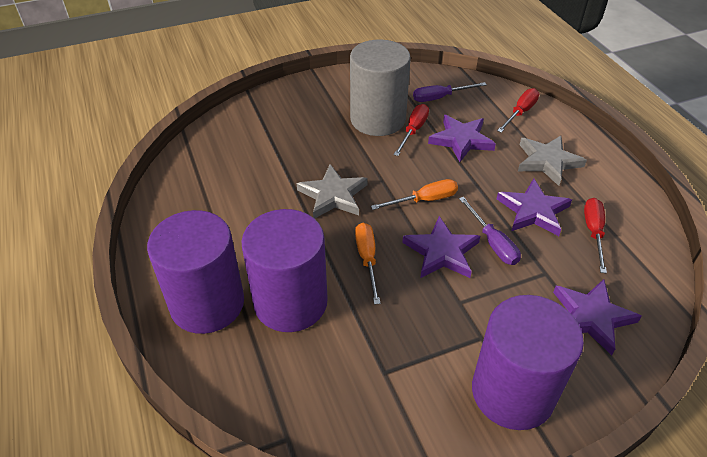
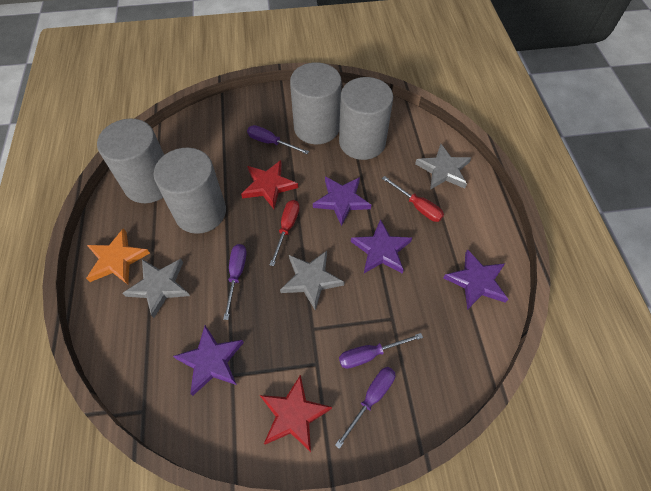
grey cylinder: 1 -> 4
grey star: 2 -> 3
orange screwdriver: 2 -> 0
orange star: 0 -> 1
purple cylinder: 3 -> 0
purple screwdriver: 2 -> 4
red screwdriver: 3 -> 2
red star: 0 -> 2

